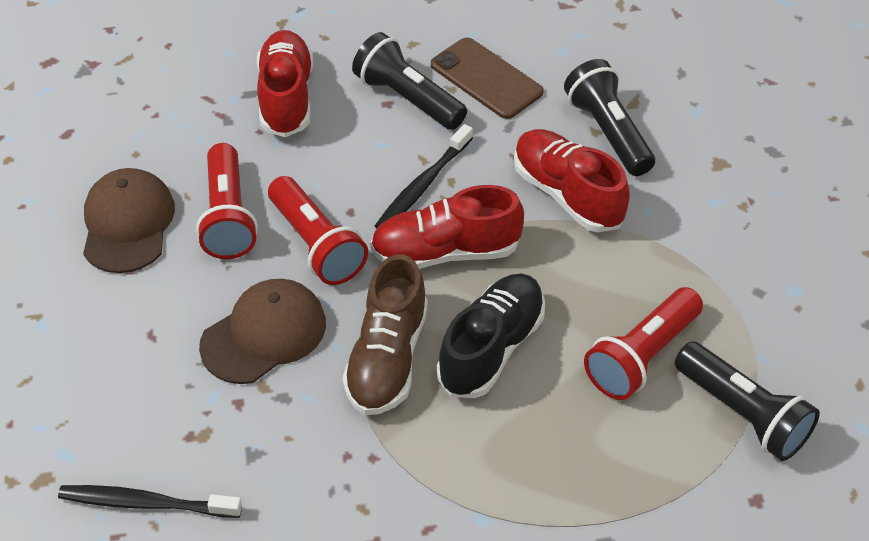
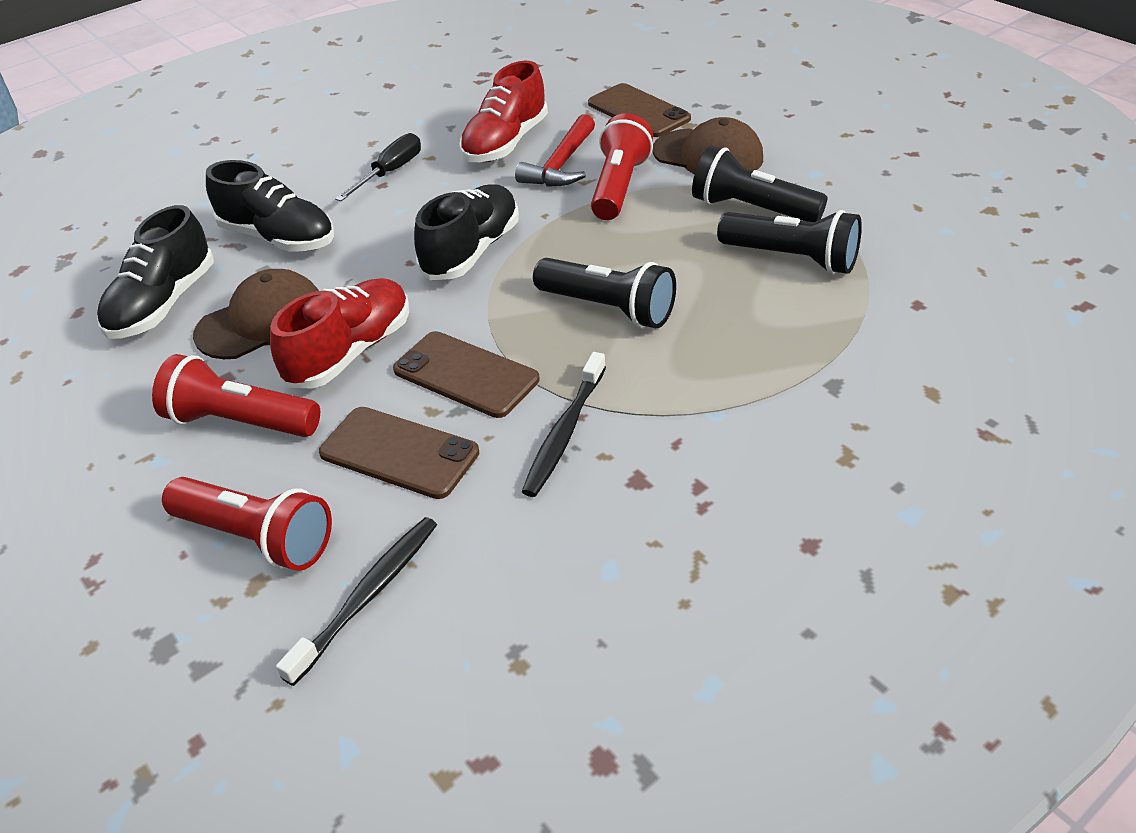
black screwdriver: 0 -> 1
black shoe: 1 -> 3
brown phone: 1 -> 3
brown shoe: 1 -> 0
red hammer: 0 -> 1
red shoe: 3 -> 2

